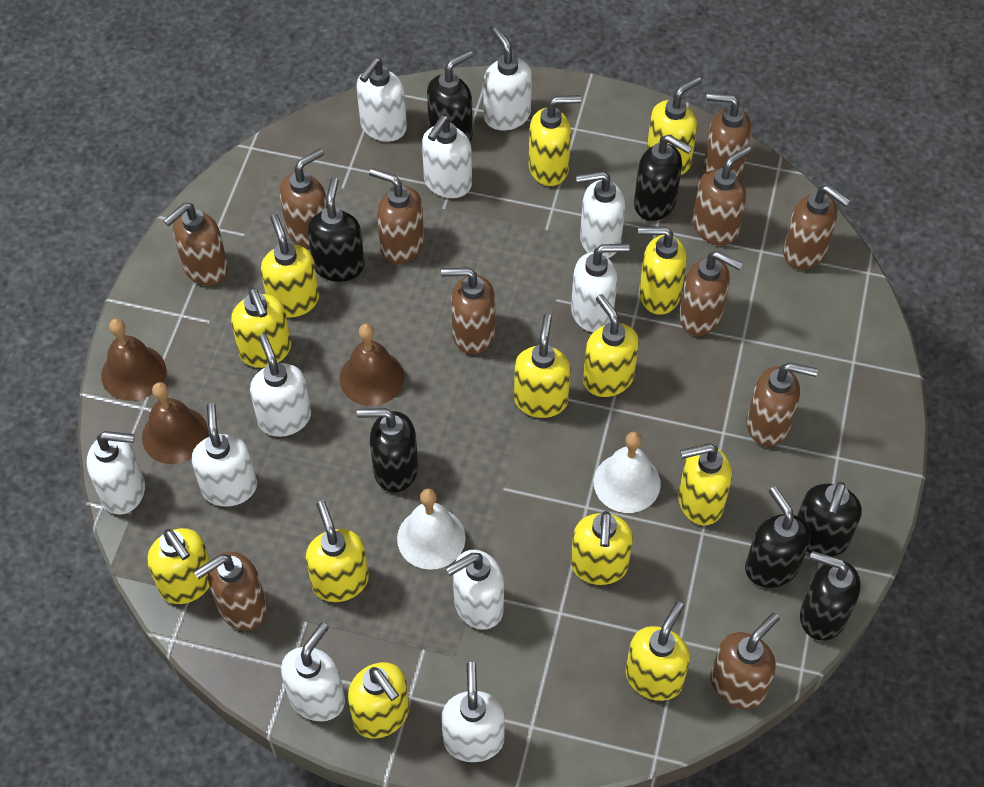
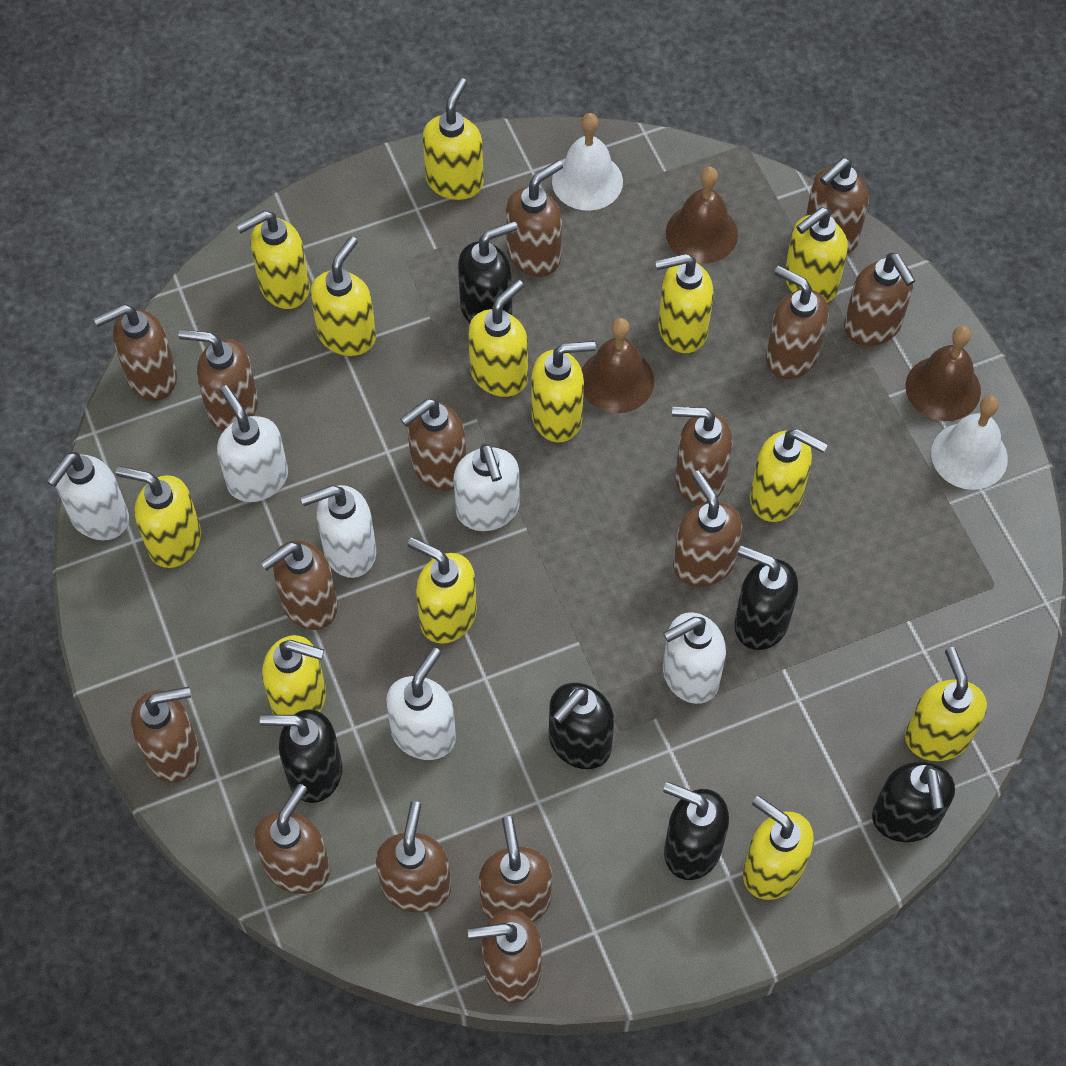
black soap dispenser: 7 -> 6
brown soap dispenser: 11 -> 15
white soap dispenser: 11 -> 6

